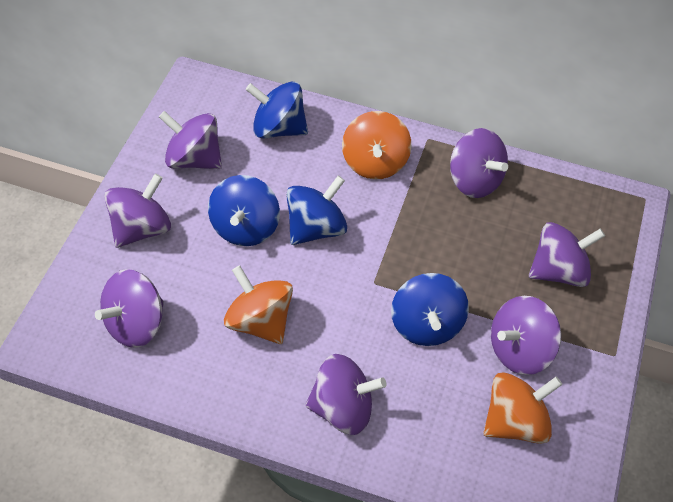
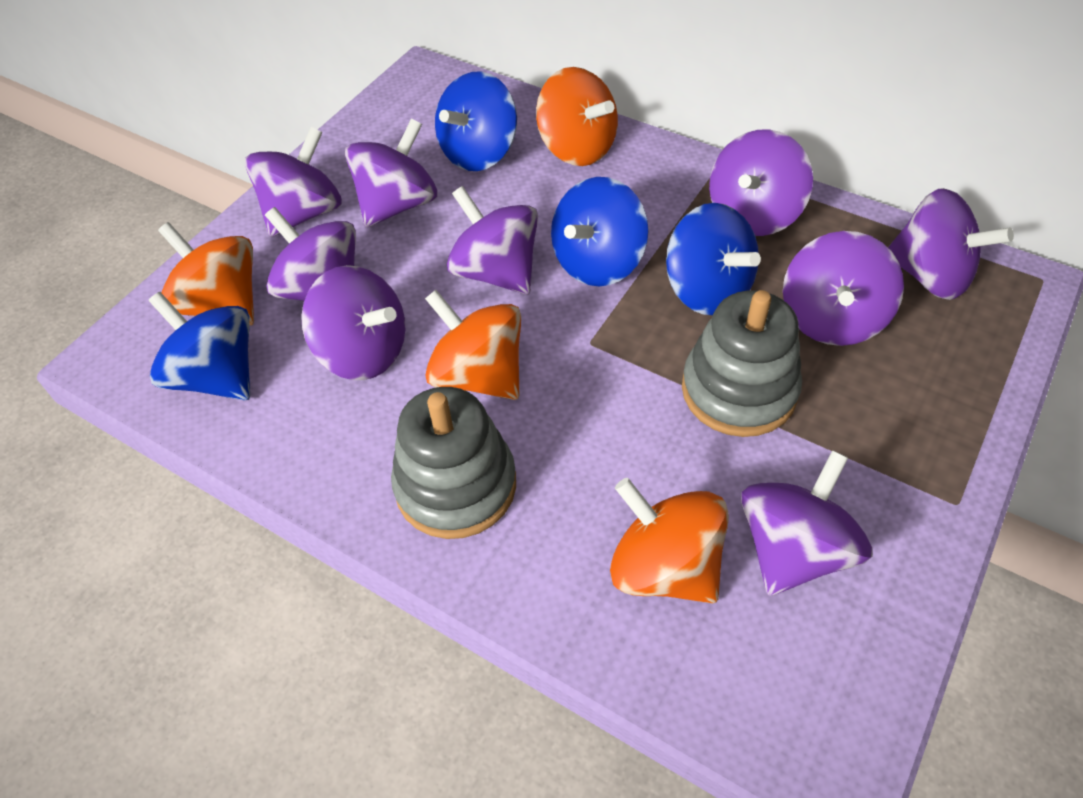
grey stacking toy: 0 -> 2
orange spinning top: 3 -> 4
purple spinning top: 7 -> 9

